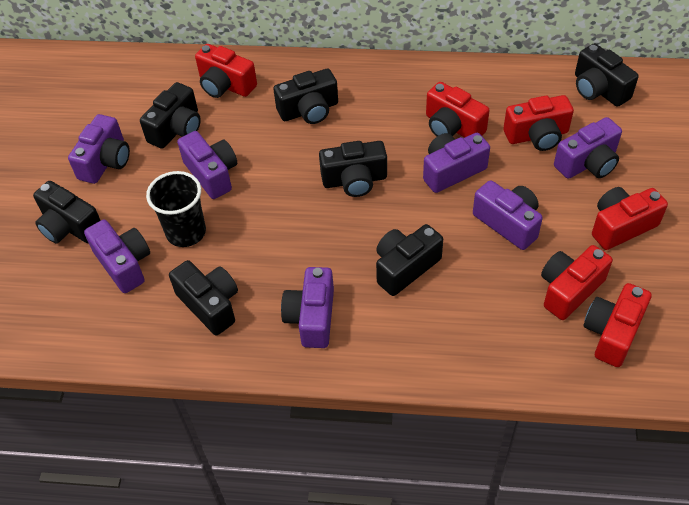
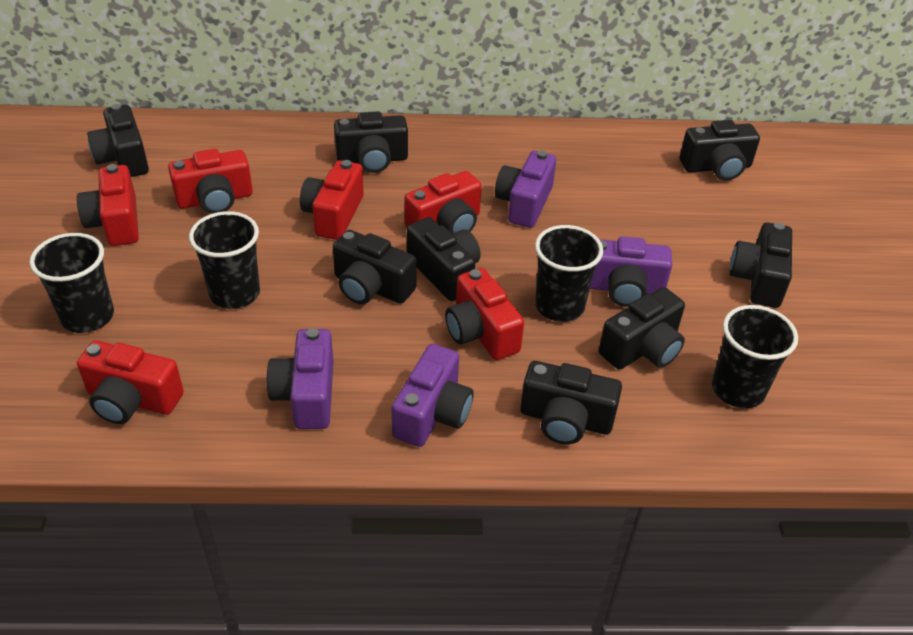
black camera: 7 -> 8
black cup: 1 -> 4
purple camera: 7 -> 4

